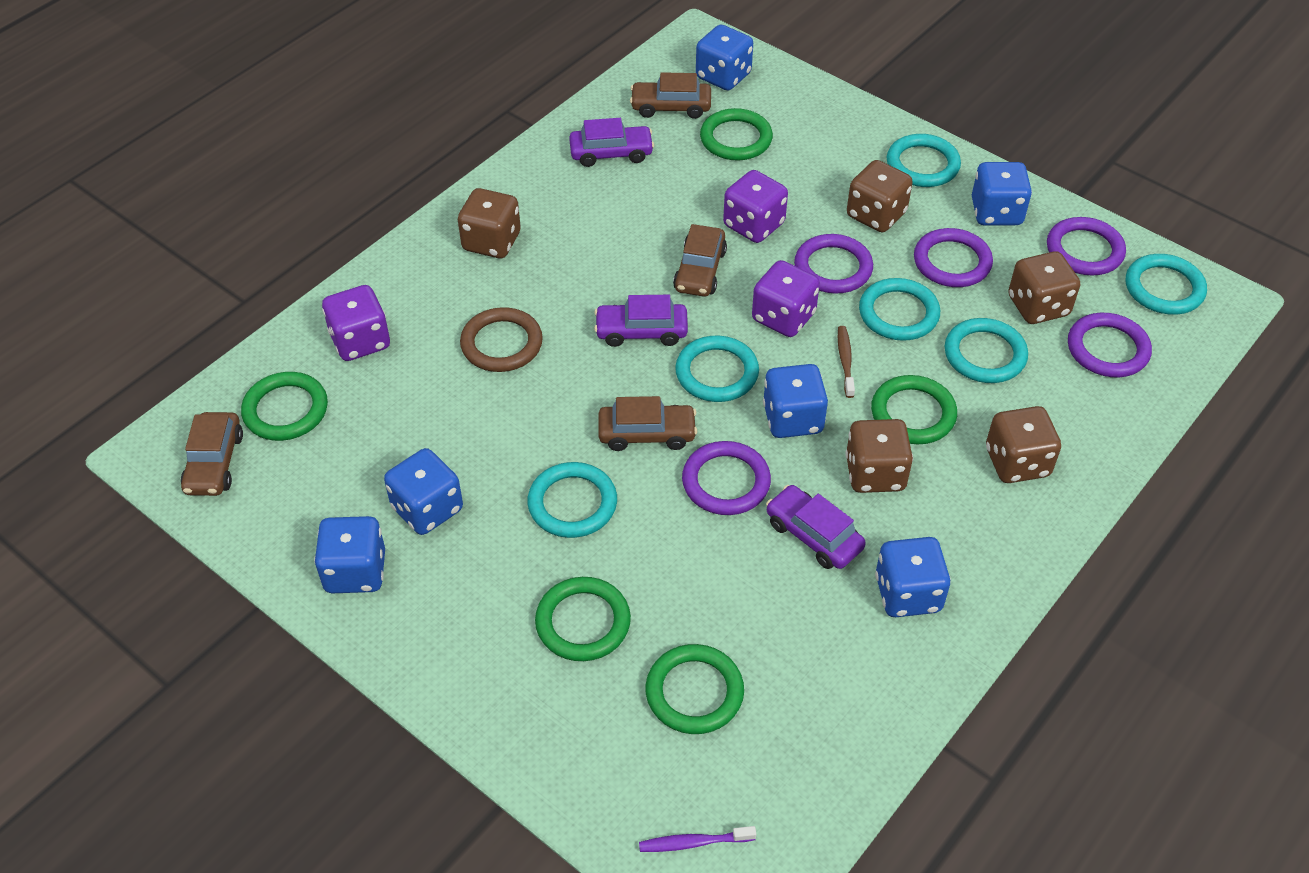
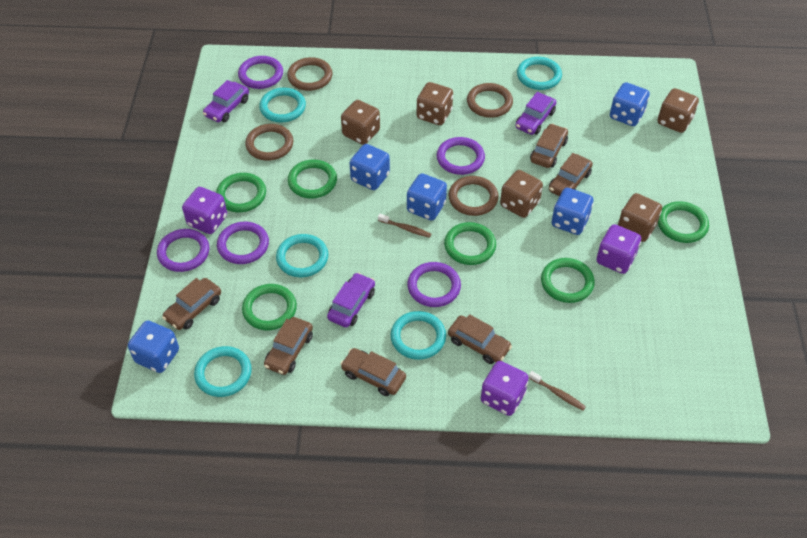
blue dice: 6 -> 5
brown car: 4 -> 6
brown ring: 1 -> 4
brown toothbrush: 1 -> 2
green ring: 5 -> 6
purple toothbrush: 1 -> 0
turquoise ring: 6 -> 5

